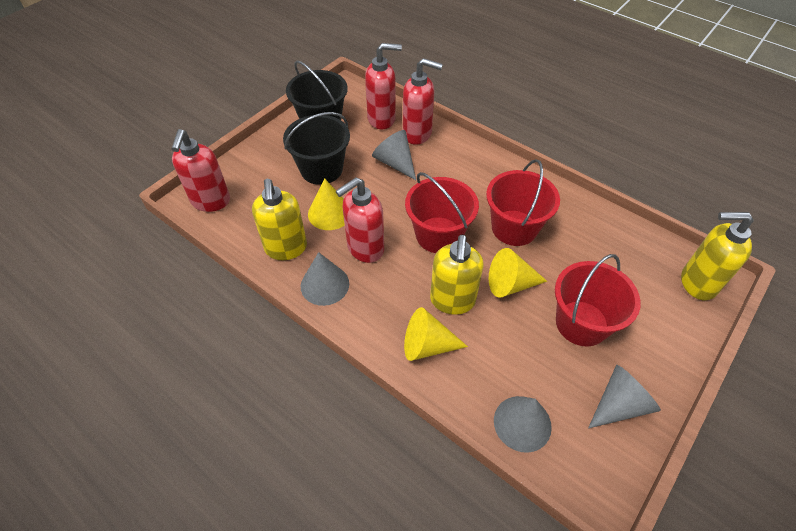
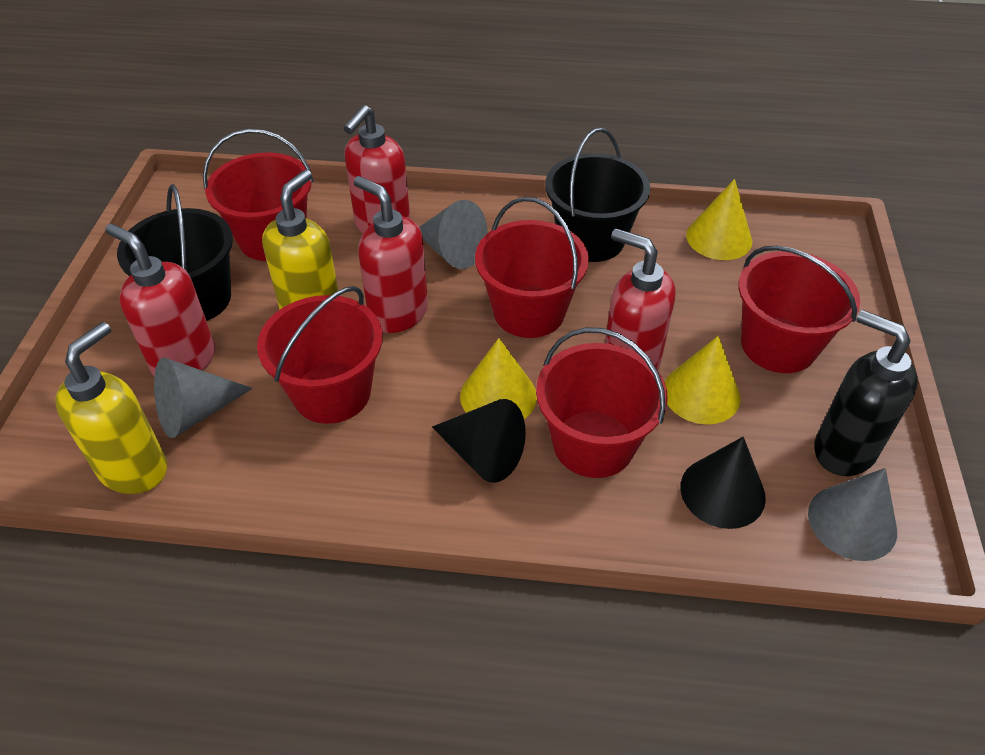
black cone: 0 -> 2
black soap dispenser: 0 -> 1
grey cone: 4 -> 3
red bucket: 3 -> 5
yellow soap dispenser: 3 -> 2

